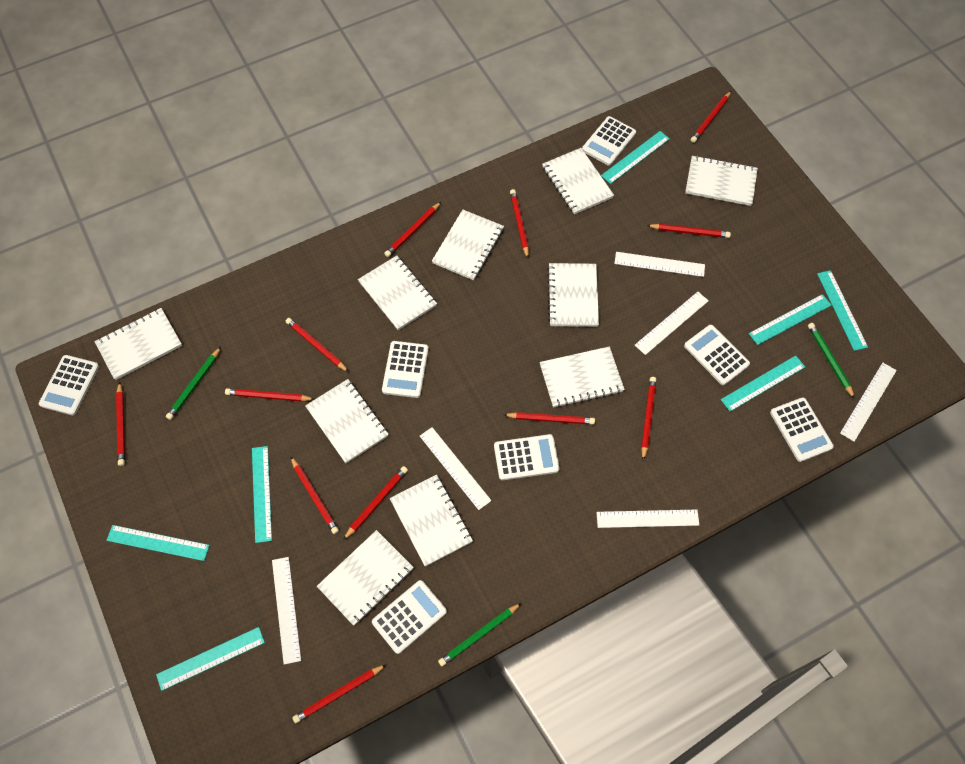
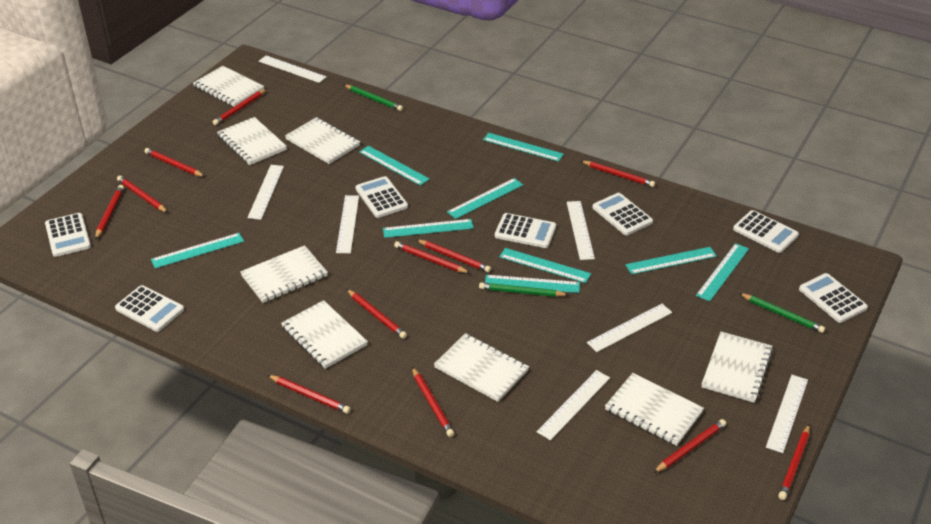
turquoise ruler: 7 -> 9
white notebook: 10 -> 8
white ruler: 6 -> 7

